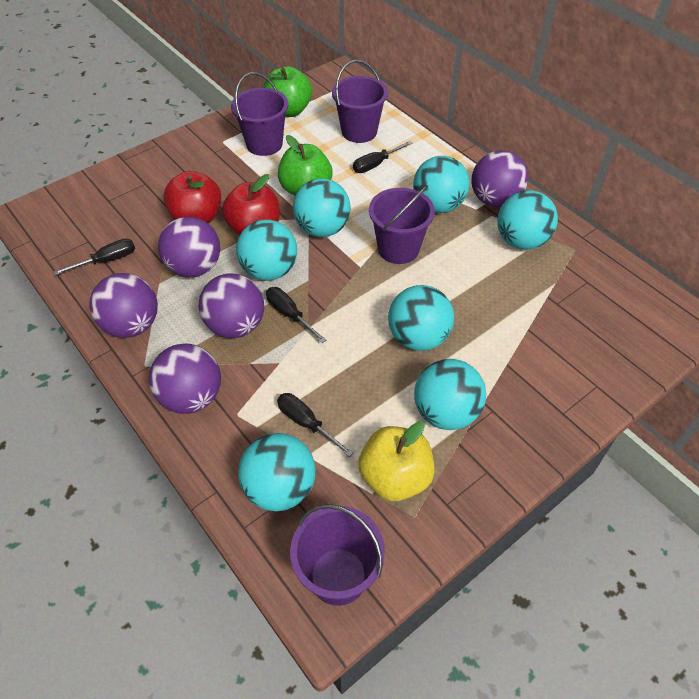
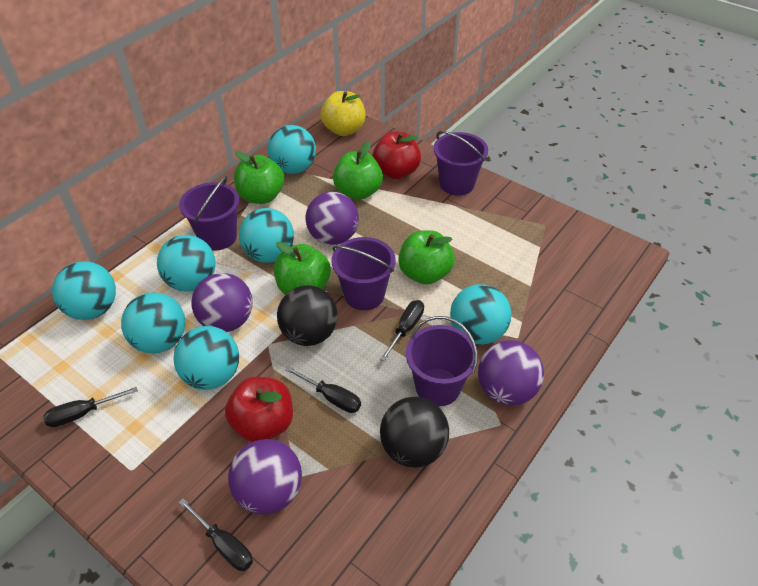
black ball: 0 -> 2
green apple: 2 -> 4
purple ball: 5 -> 4

